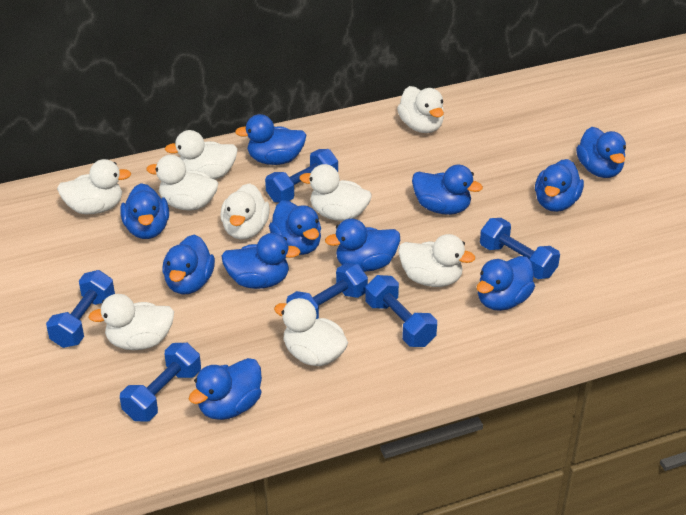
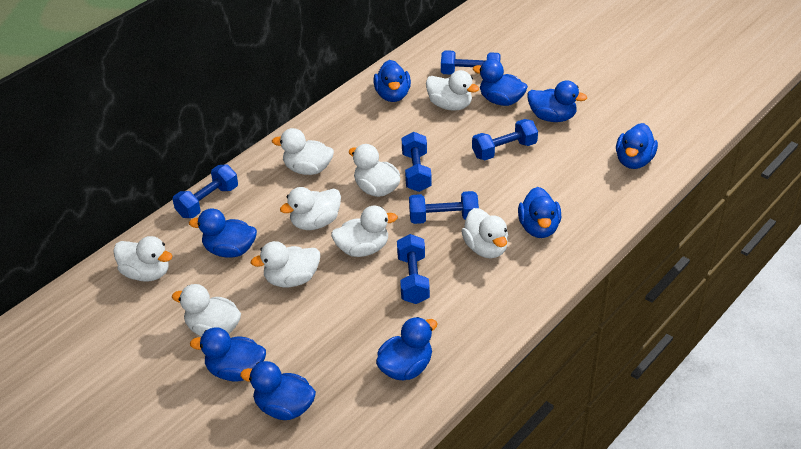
blue duck: 11 -> 9

